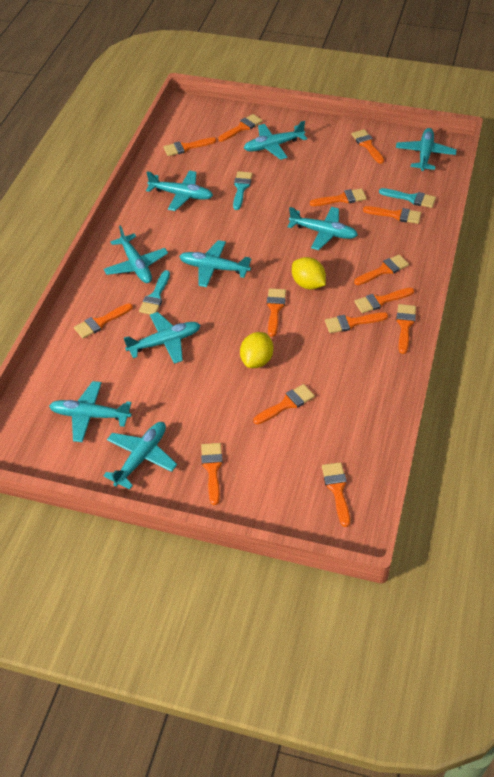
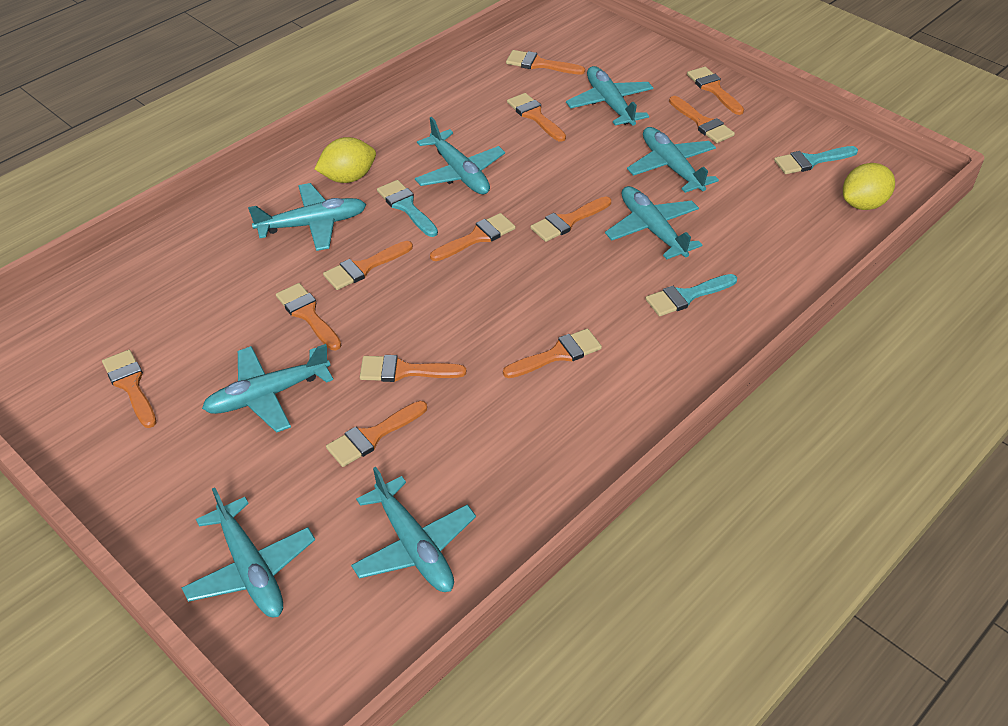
orange brush: 14 -> 12
turquoise plane: 9 -> 8

